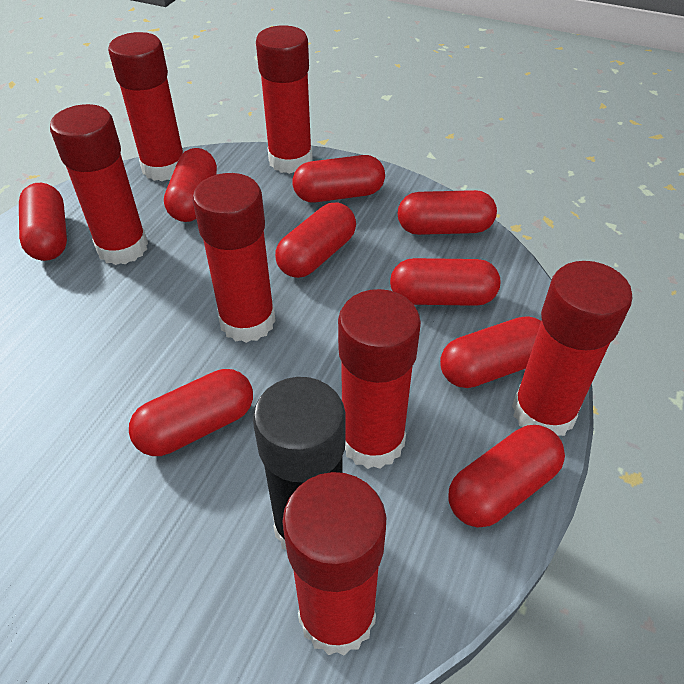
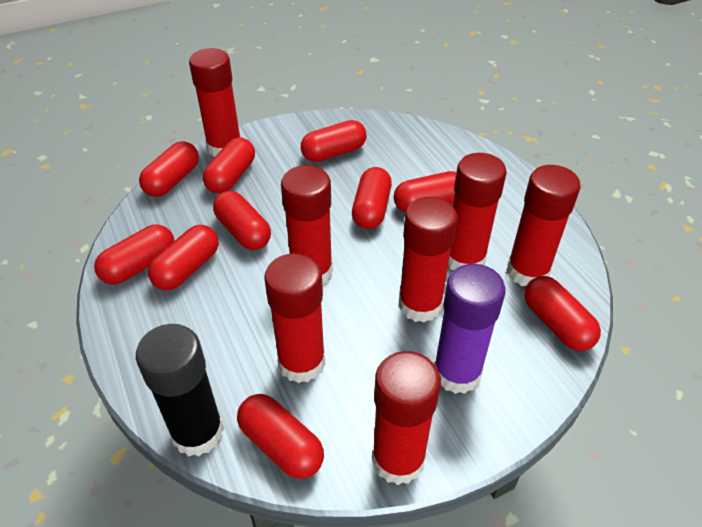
purple glue stick: 0 -> 1
red capsule: 9 -> 10

